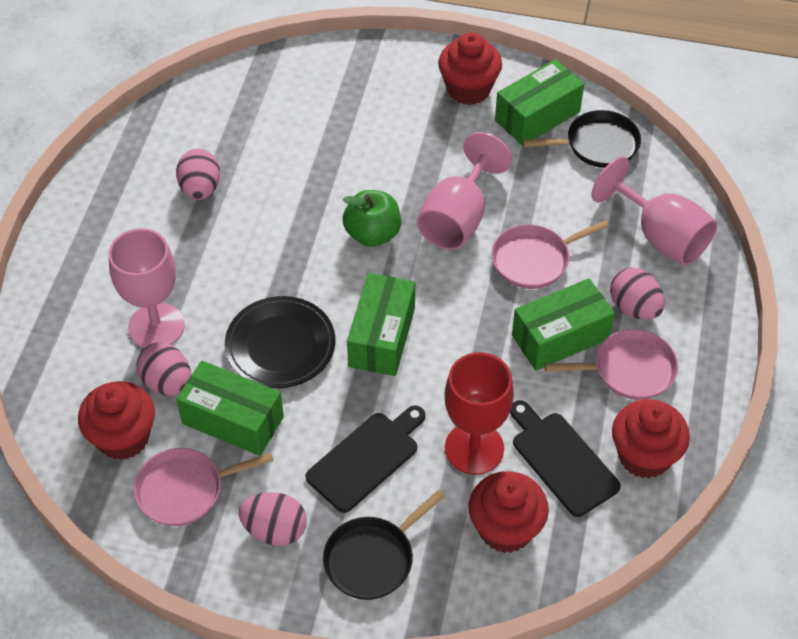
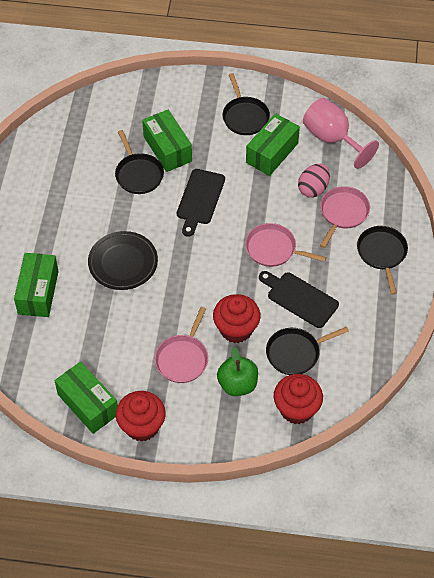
black pan: 2 -> 4
pink egg: 4 -> 1
pink goblet: 3 -> 1
red cupcake: 4 -> 3
red goblet: 1 -> 0

